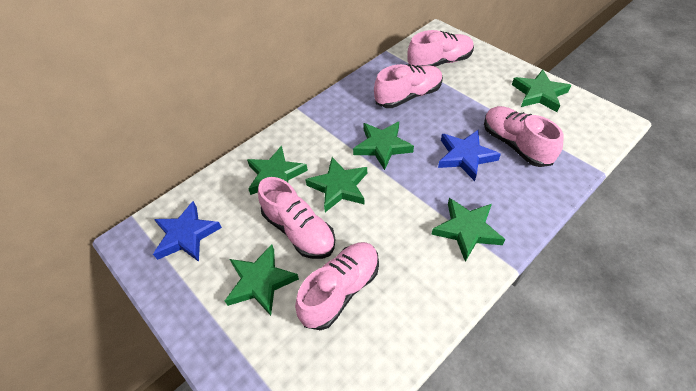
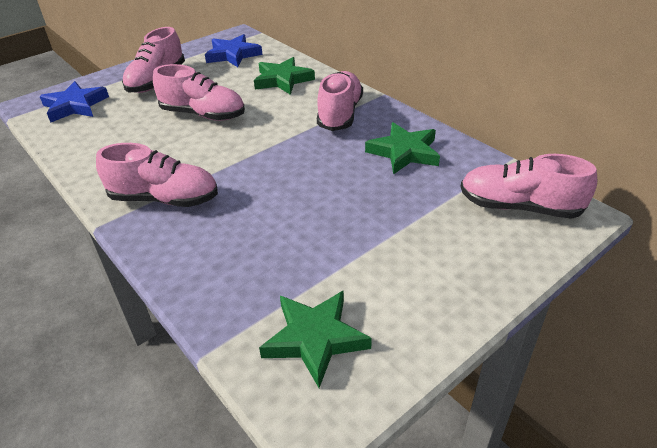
green star: 6 -> 3

